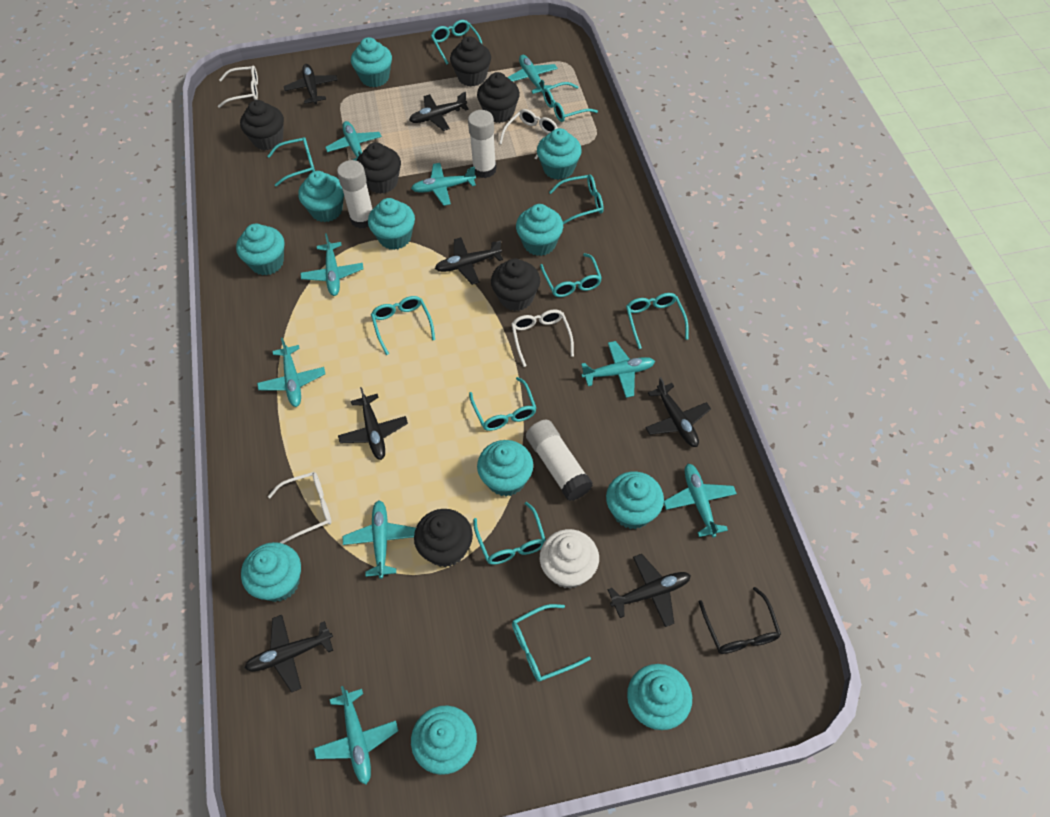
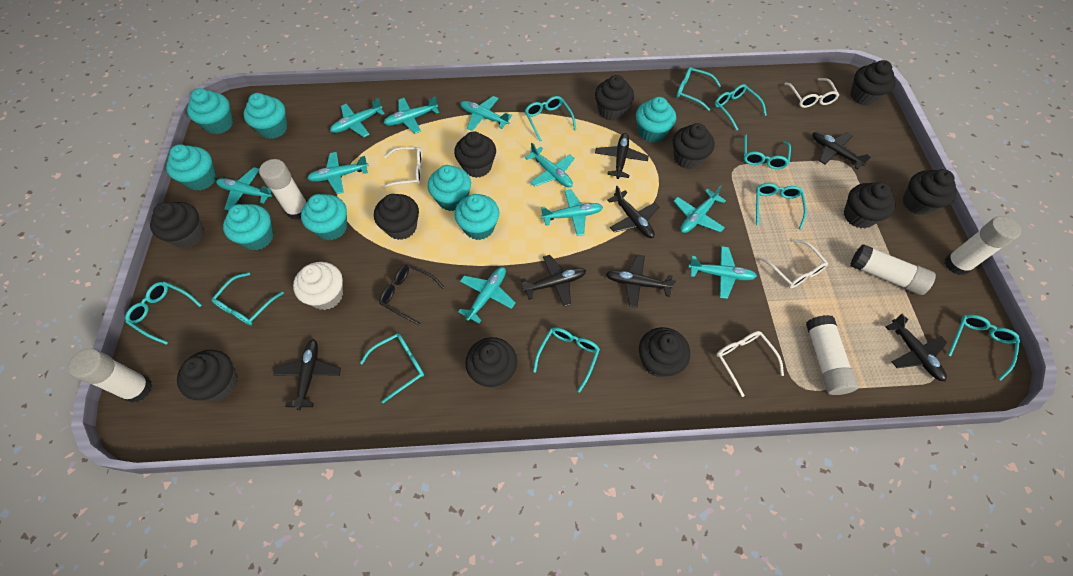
black cupcake: 6 -> 11
turquoise cupcake: 11 -> 8
turquoise plane: 9 -> 10
white glue stick: 3 -> 5

